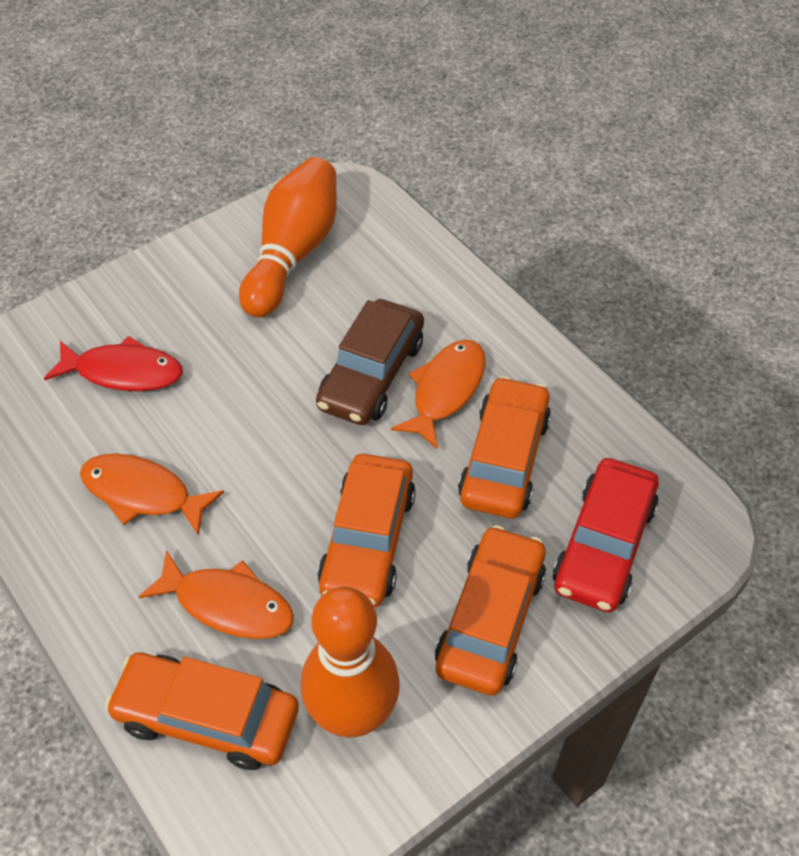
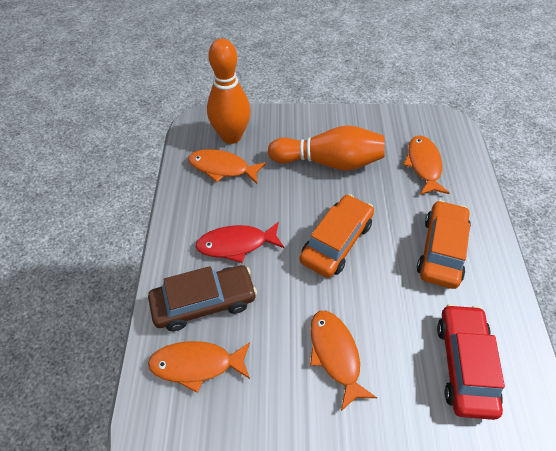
orange car: 4 -> 2
orange fish: 3 -> 4

